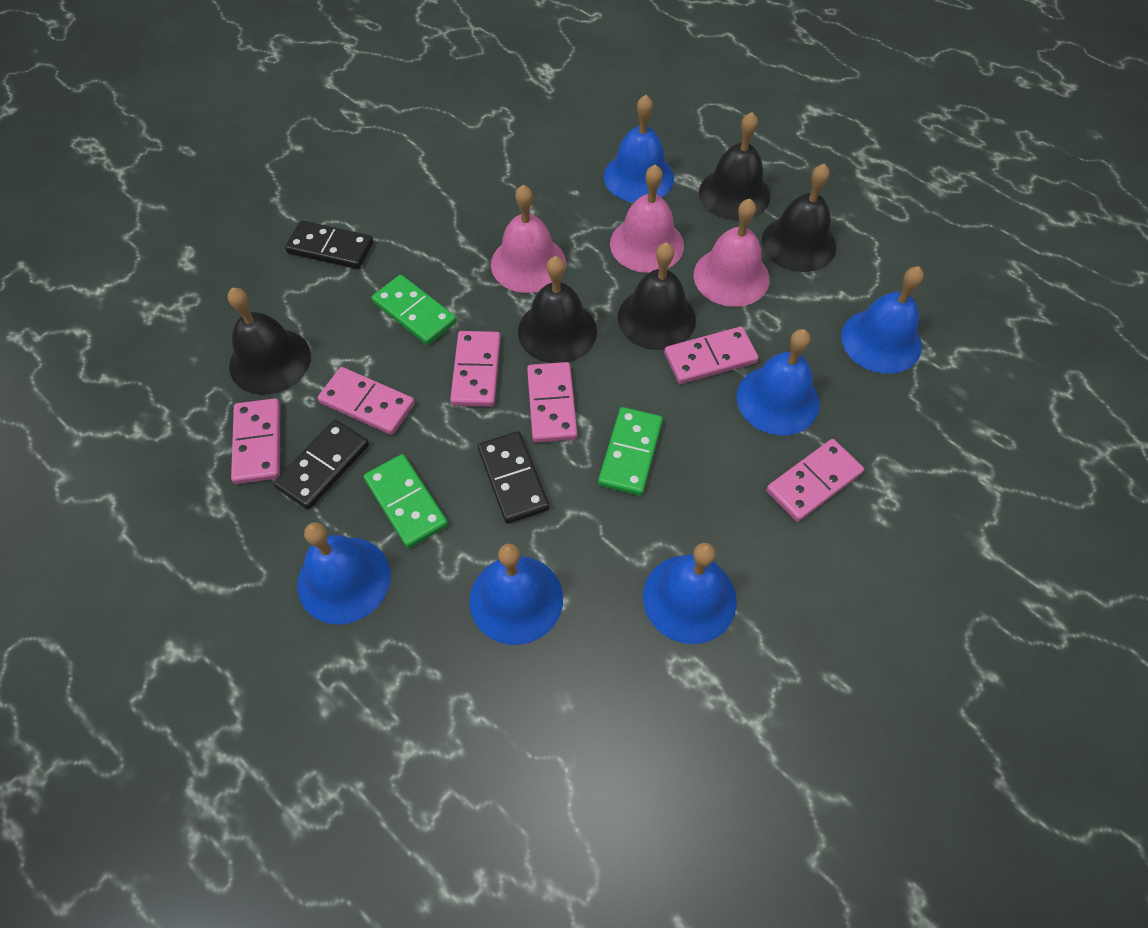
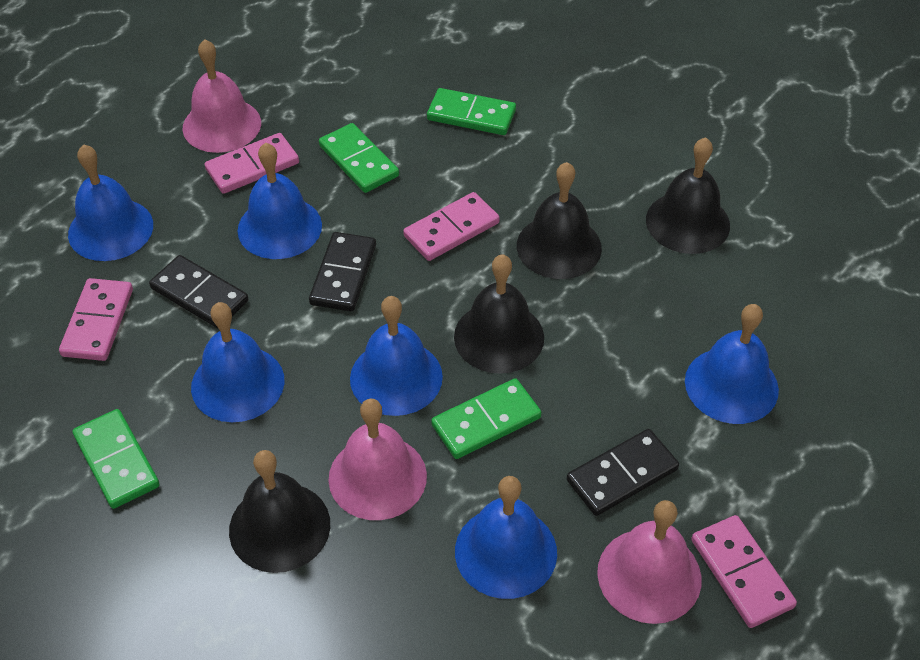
black bell: 5 -> 4
green domino: 3 -> 4
pink domino: 6 -> 4

